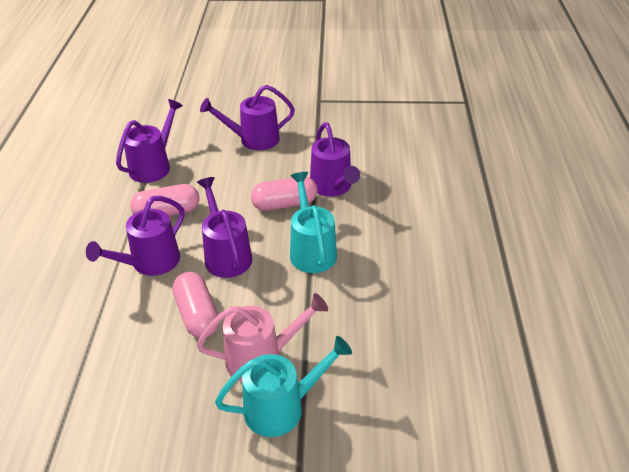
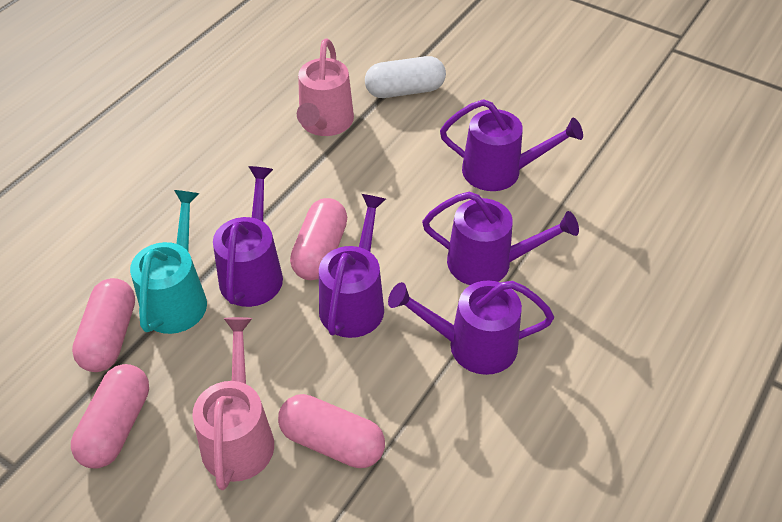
pink capsule: 3 -> 4
pink watering can: 1 -> 2
turquoise watering can: 2 -> 1
white capsule: 0 -> 1

